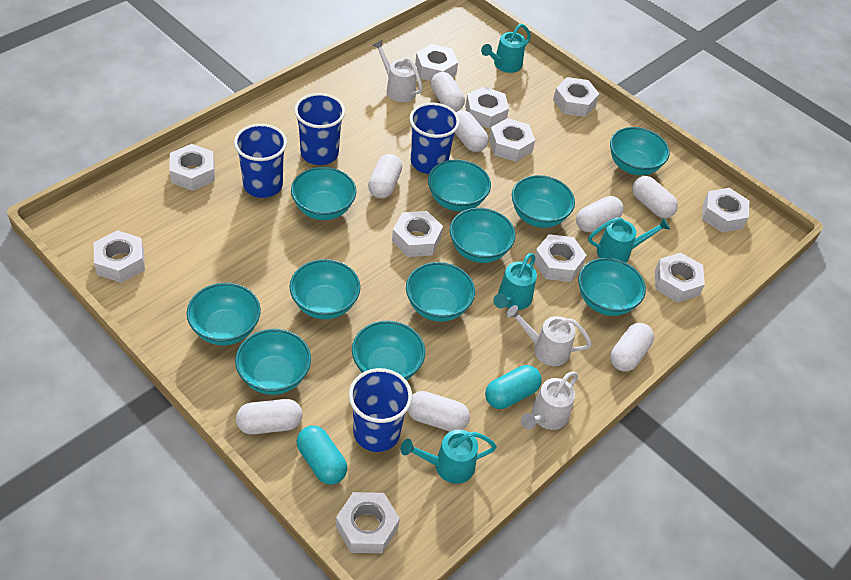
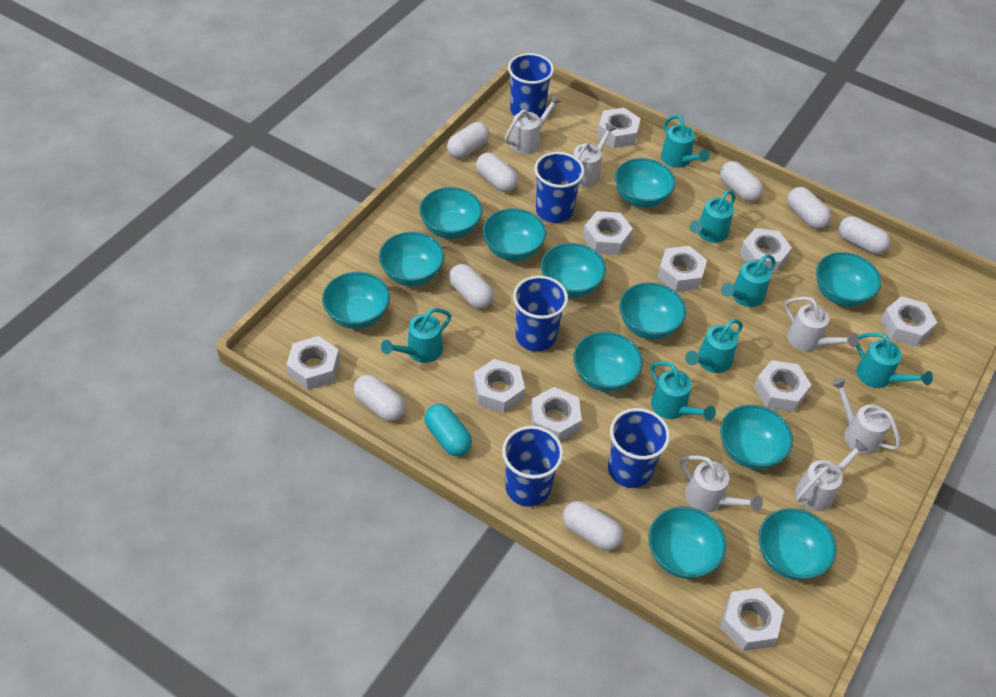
blue cup: 4 -> 5
turquoise bowl: 11 -> 12
turquoise capsule: 2 -> 1
turquoise watering can: 4 -> 7
white nut: 11 -> 10
white watering can: 3 -> 6

